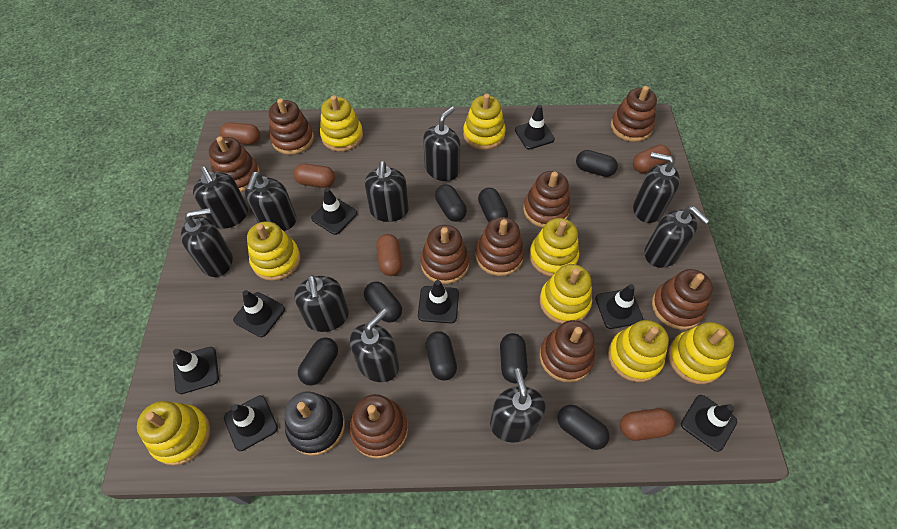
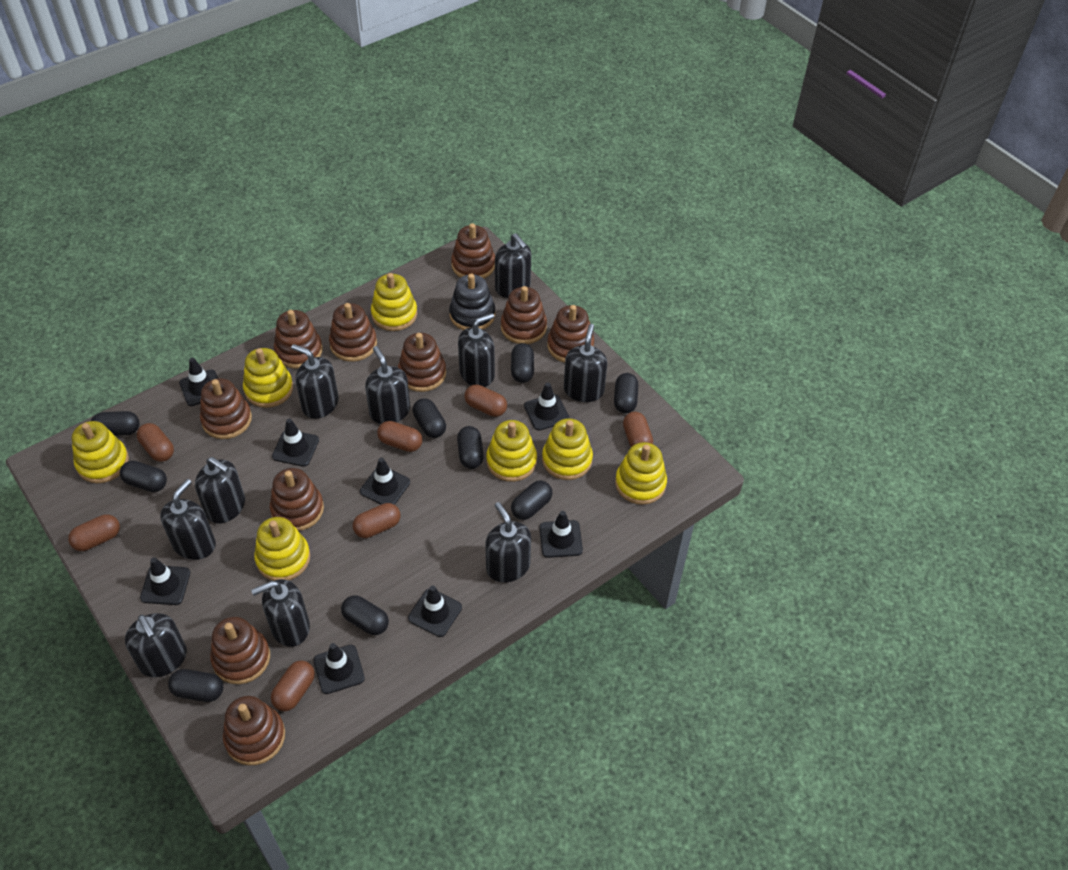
black capsule: 8 -> 9
brown capsule: 5 -> 7
brown stacking toy: 9 -> 10
yellow stacking toy: 8 -> 7

